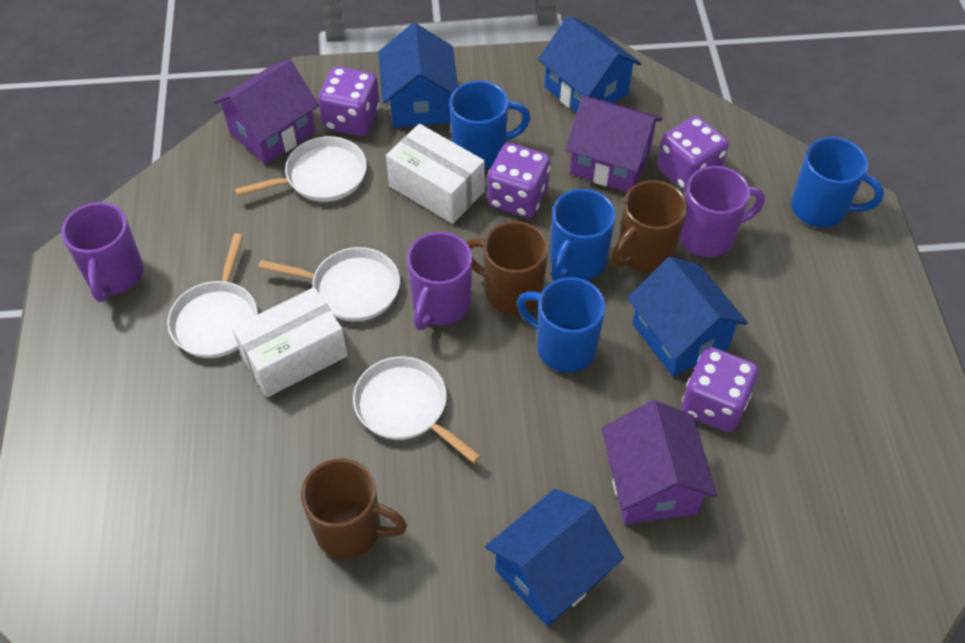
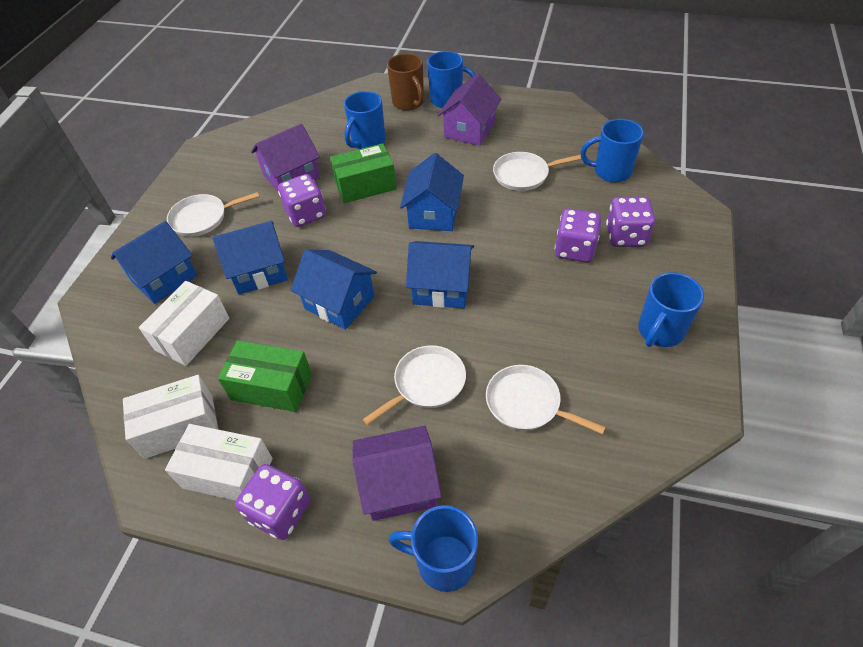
blue house: 4 -> 5
blue mug: 4 -> 5
brown mug: 3 -> 1
green box: 0 -> 2
purple mug: 3 -> 0
white box: 2 -> 3

